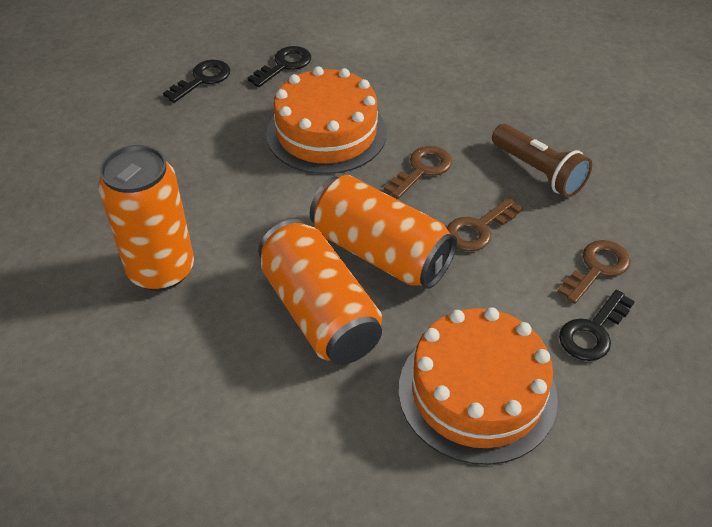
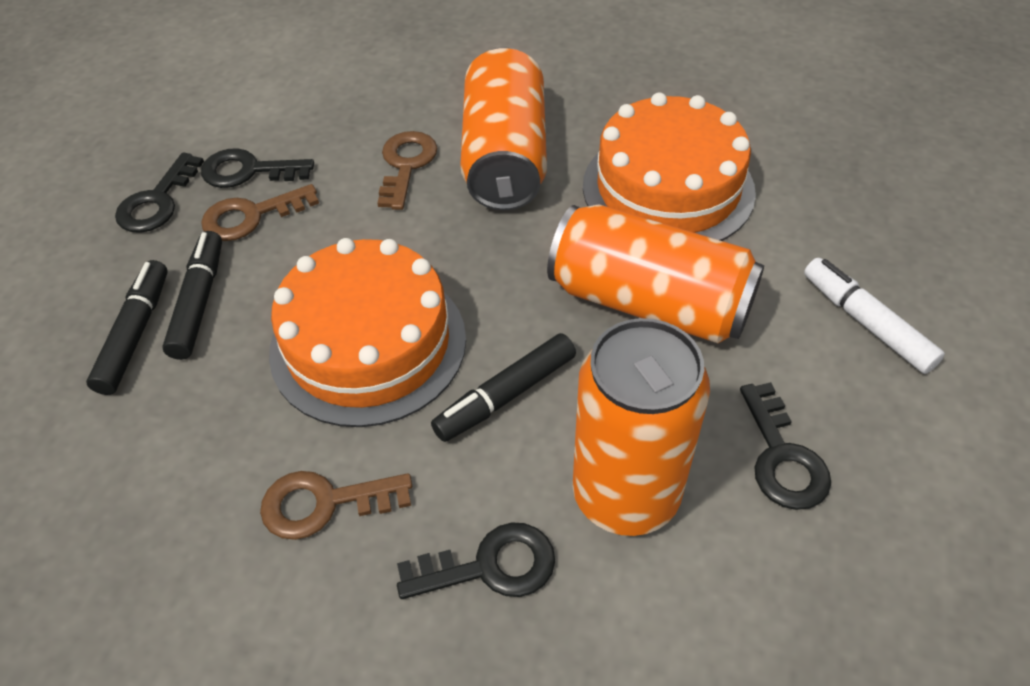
black key: 3 -> 4
black marker: 0 -> 3
brown flashlight: 1 -> 0
white marker: 0 -> 1

